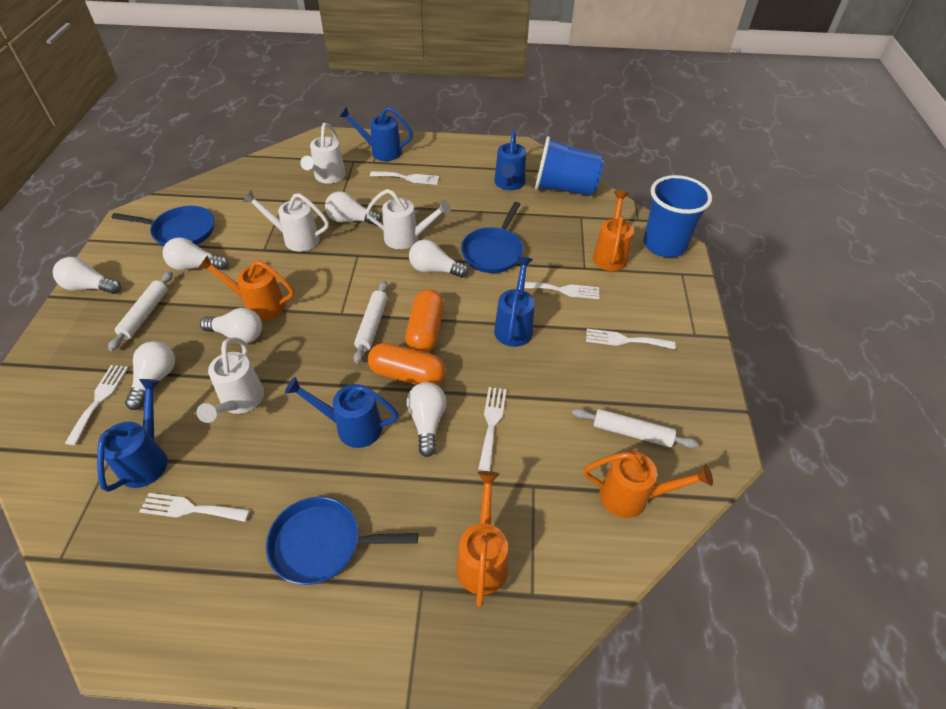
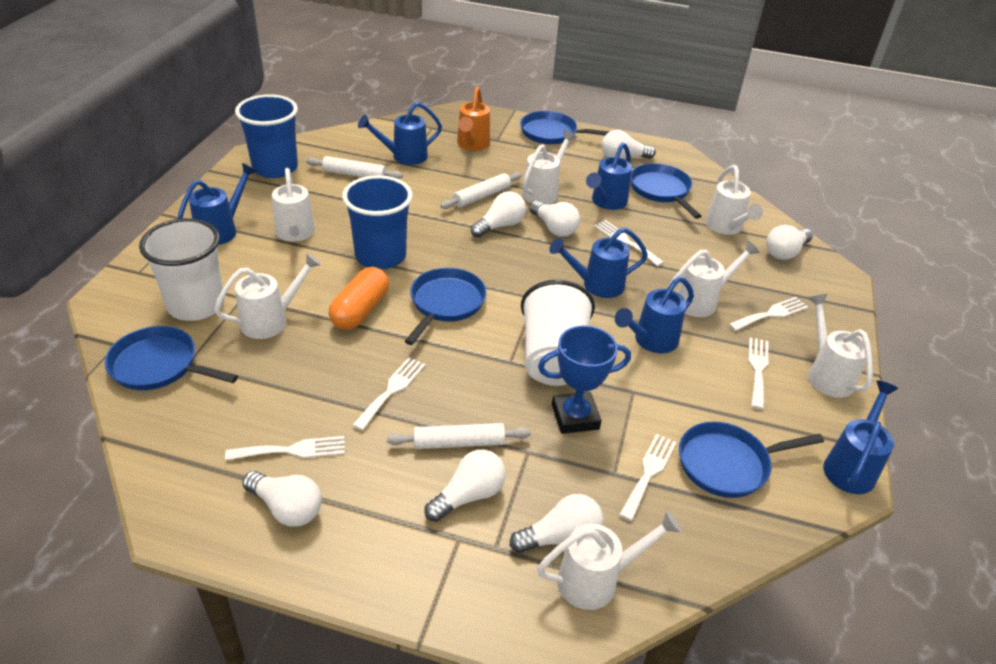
blue pan: 3 -> 5
blue trophy: 0 -> 1
blue watering can: 5 -> 6
orange capsule: 2 -> 1
orange watering can: 4 -> 1
white cup: 0 -> 2
white watering can: 4 -> 7

